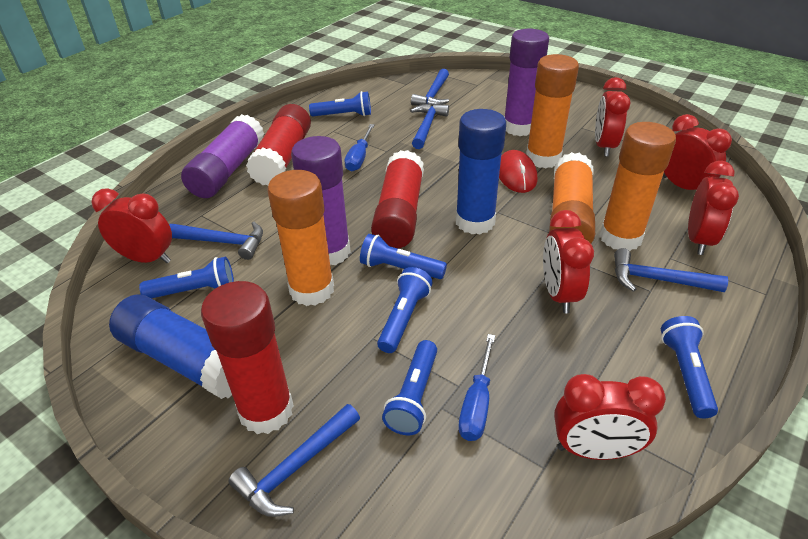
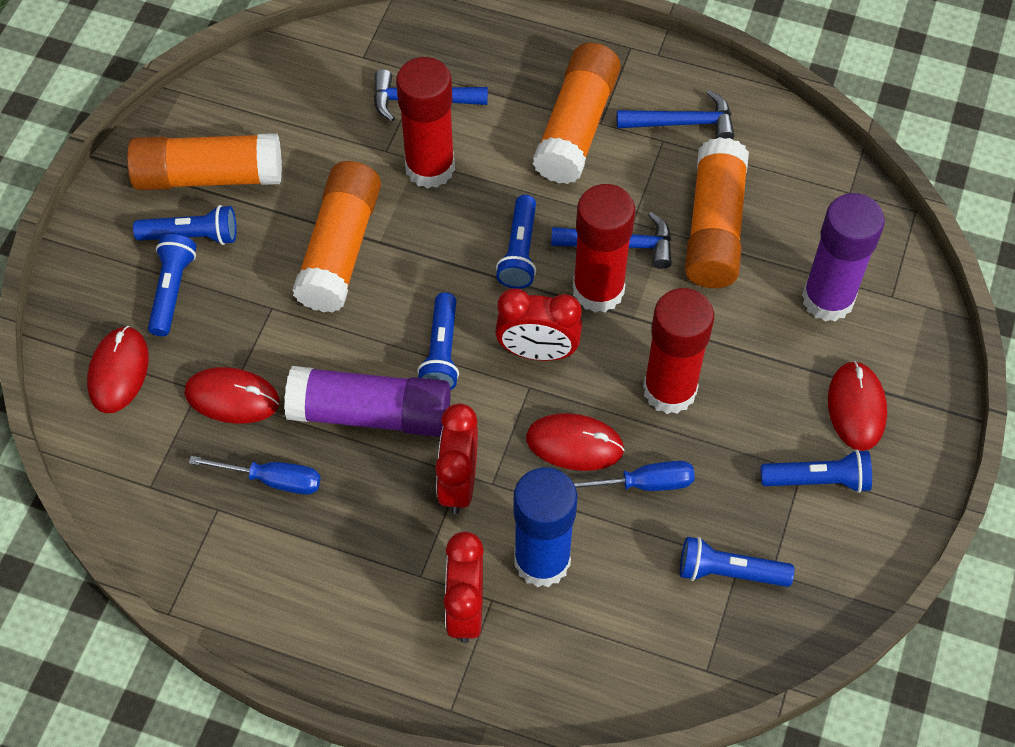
blue glue stick: 2 -> 1
blue hammer: 5 -> 3
purple glue stick: 3 -> 2
red clock: 6 -> 3
red mouse: 1 -> 4

